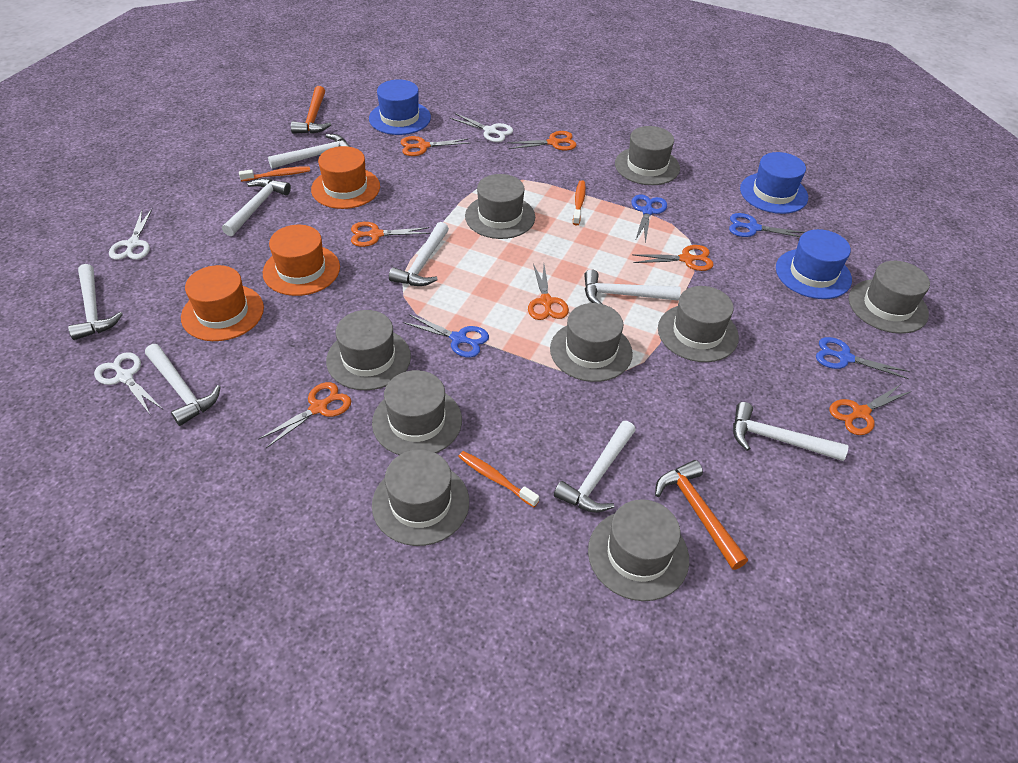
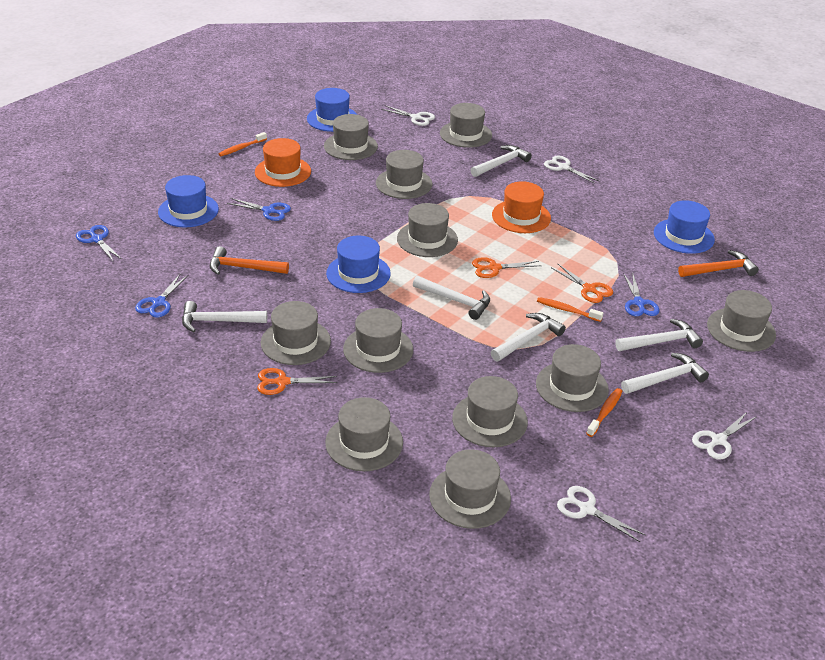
blue hat: 3 -> 4
grey hat: 9 -> 11
orange hat: 3 -> 2
orange scissors: 7 -> 3
white hammer: 8 -> 6
white scissors: 3 -> 4

